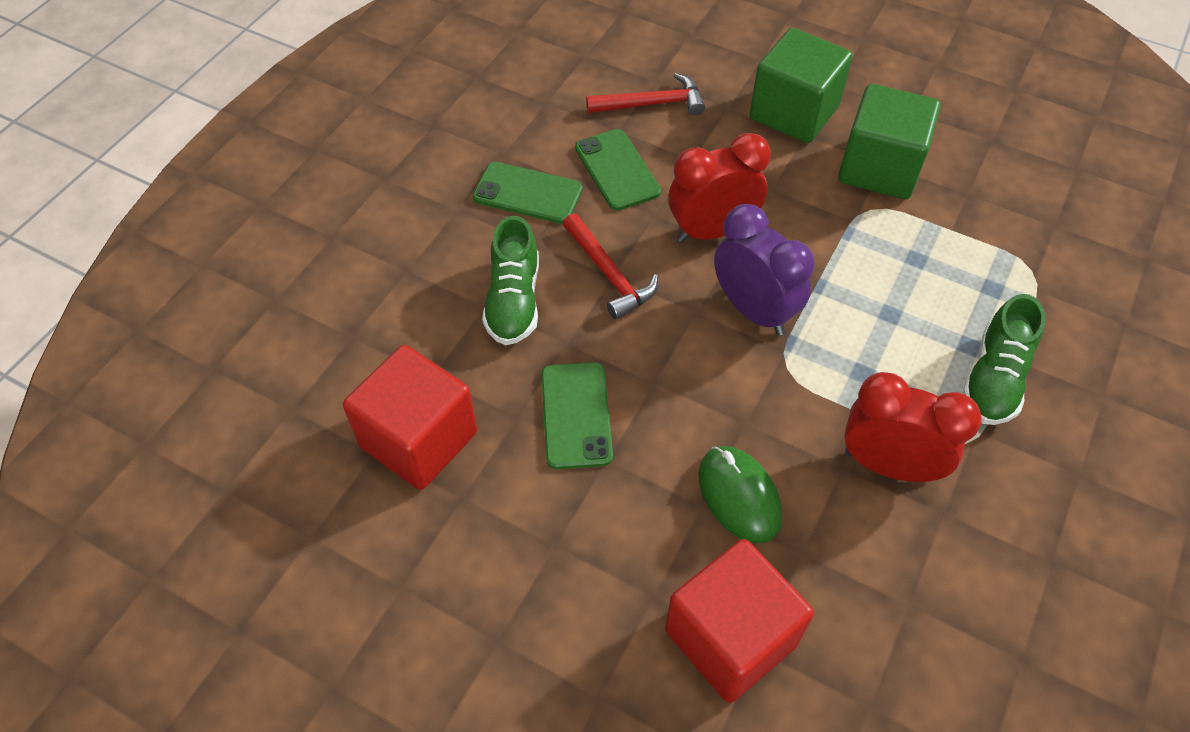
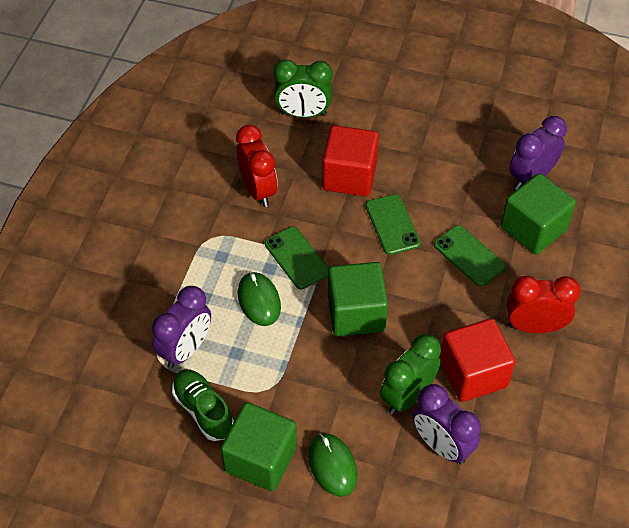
green clock: 0 -> 2
green cube: 2 -> 3
green mouse: 1 -> 2
green shoe: 2 -> 1
purple clock: 1 -> 3
red hammer: 2 -> 0

